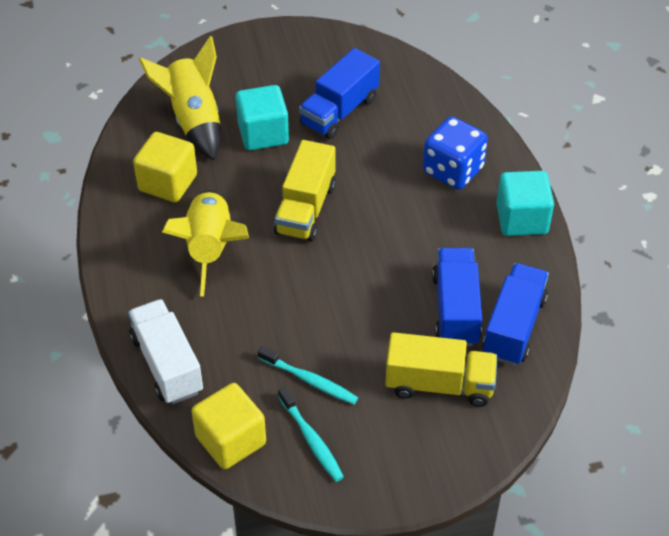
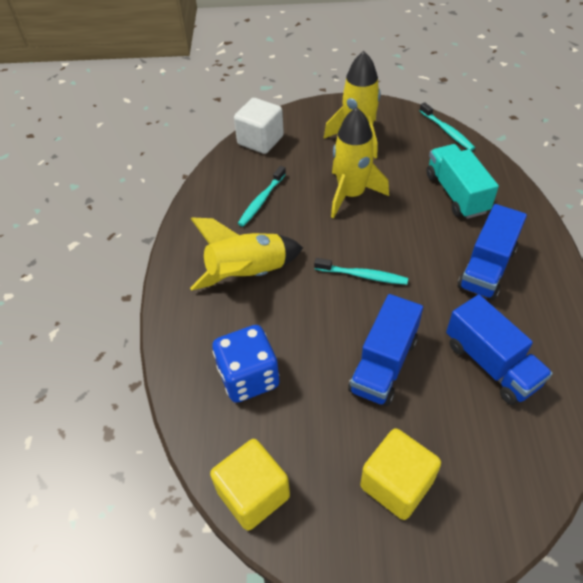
turquoise cube: 2 -> 0
turquoise toothbrush: 2 -> 3
turquoise truck: 0 -> 1
white cube: 0 -> 1
white truck: 1 -> 0
yellow rocket: 2 -> 3
yellow truck: 2 -> 0

